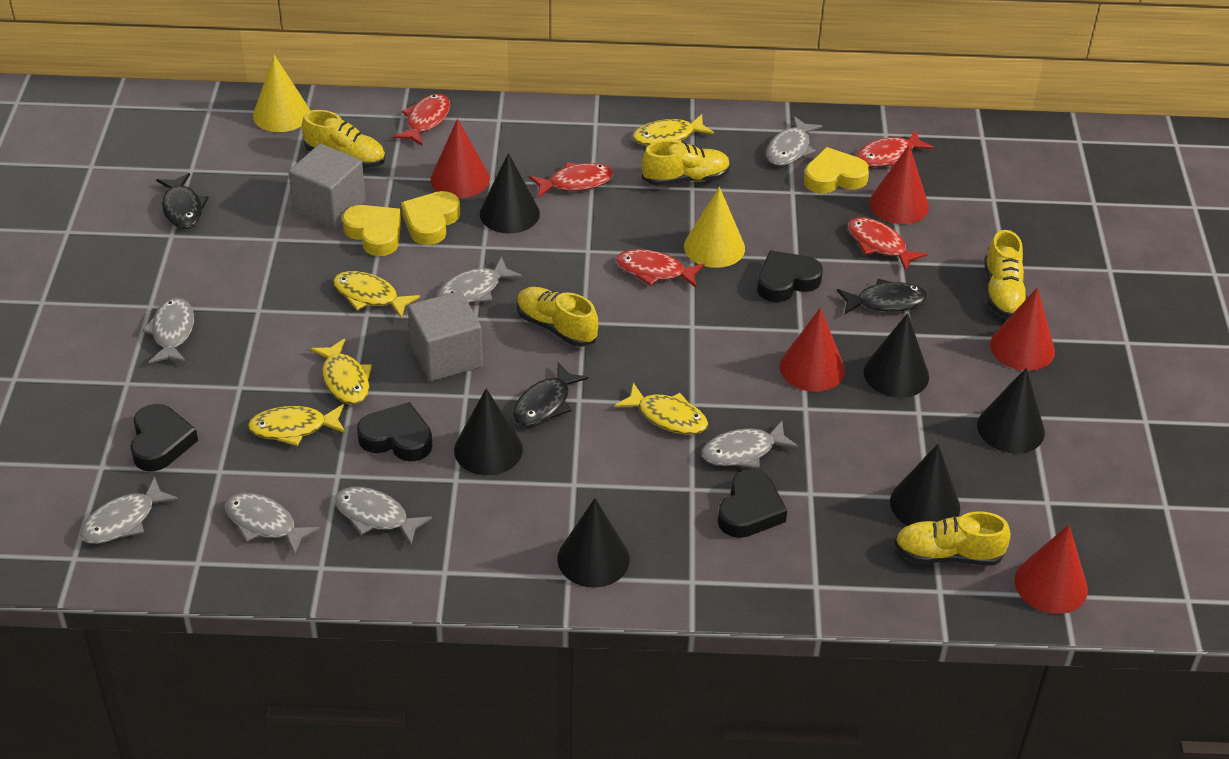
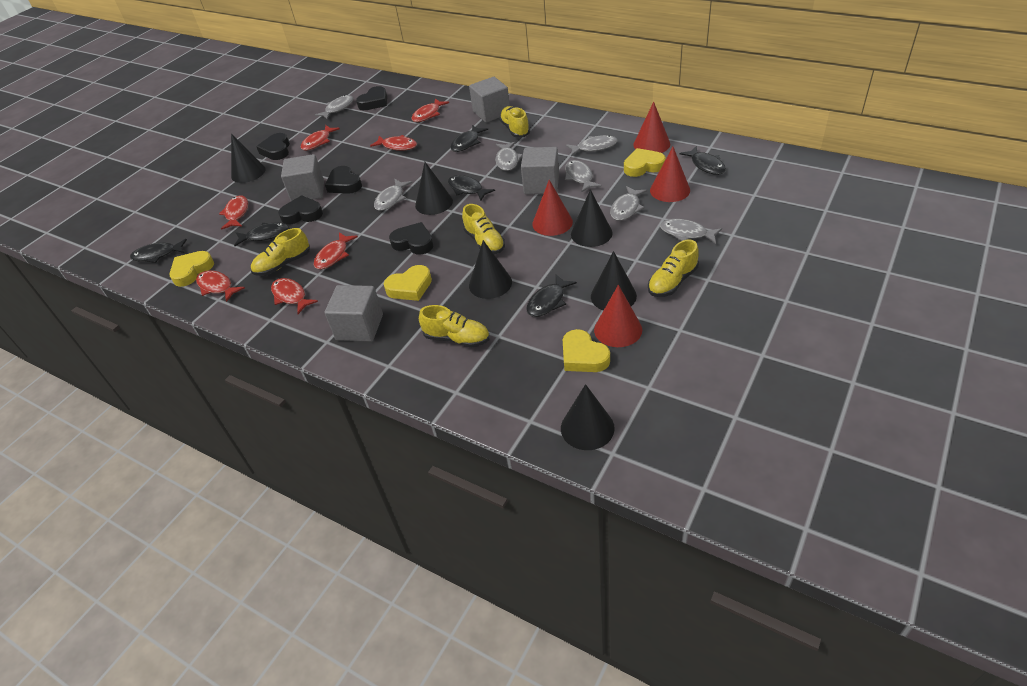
black fish: 3 -> 6
black heart: 4 -> 5
grey cube: 2 -> 4
red cone: 5 -> 4
red fish: 5 -> 7
yellow cone: 2 -> 0
yellow fish: 5 -> 0
yellow heart: 3 -> 4

